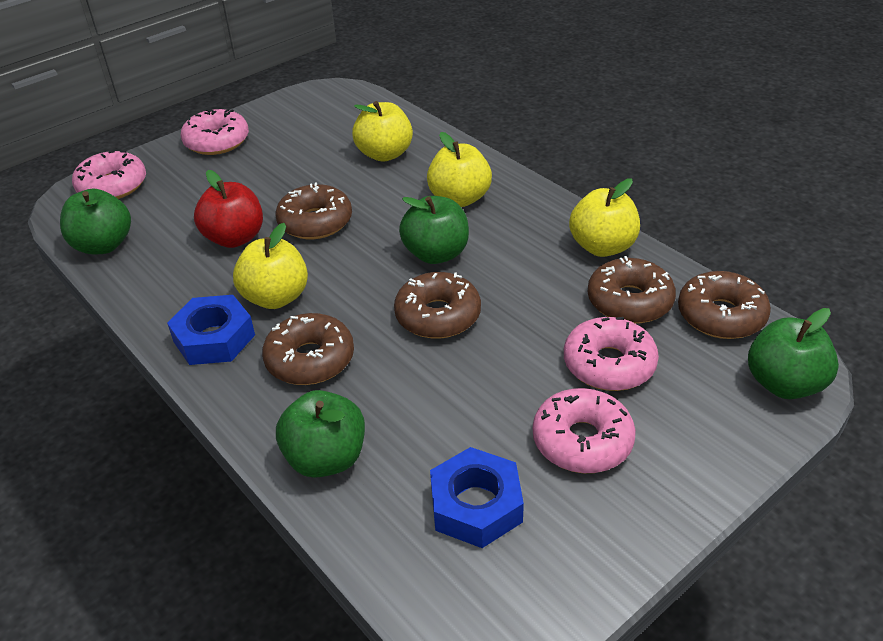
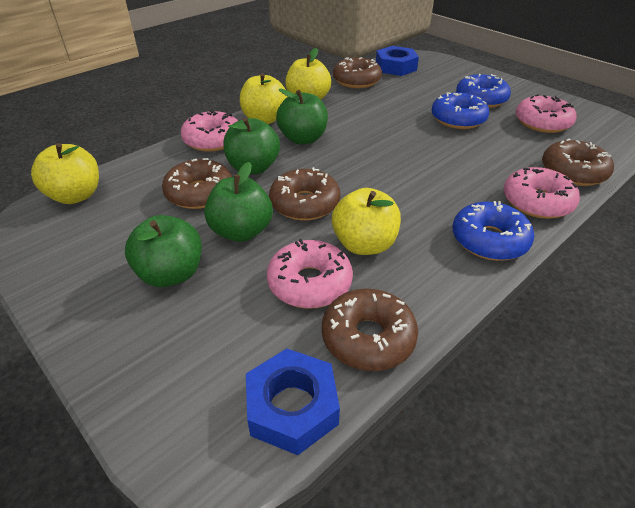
blue donut: 0 -> 3
red apple: 1 -> 0

